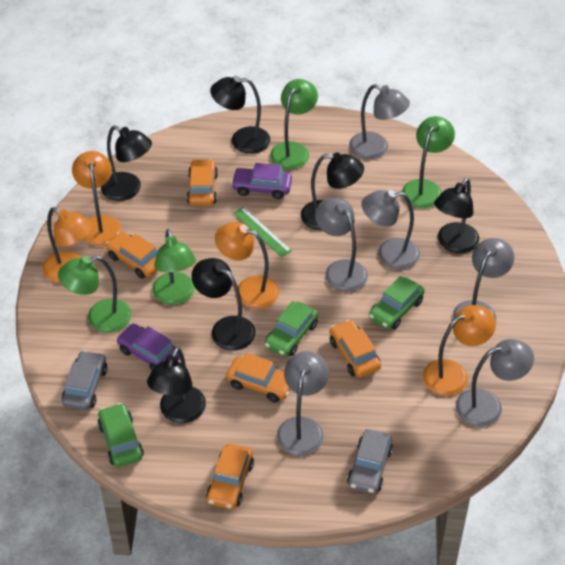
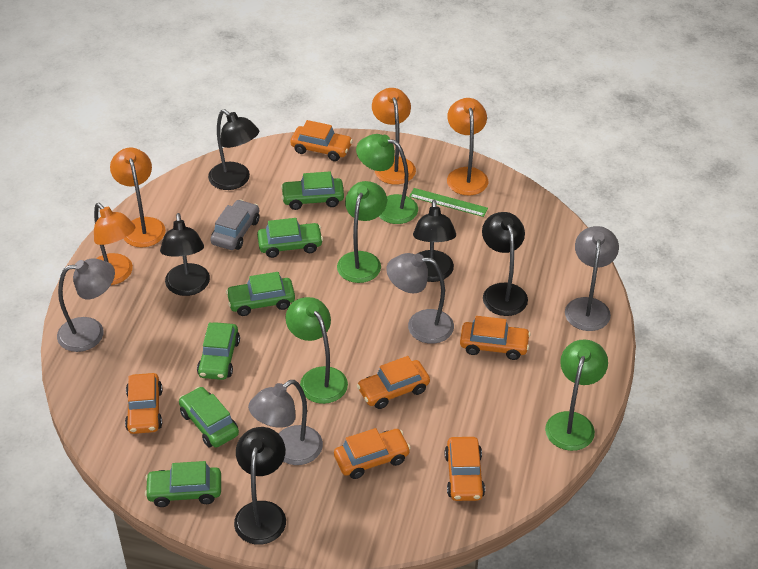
black lamp: 6 -> 5
green car: 3 -> 6
grey car: 2 -> 1
grey lamp: 6 -> 4
orange car: 5 -> 6
purple car: 2 -> 0

